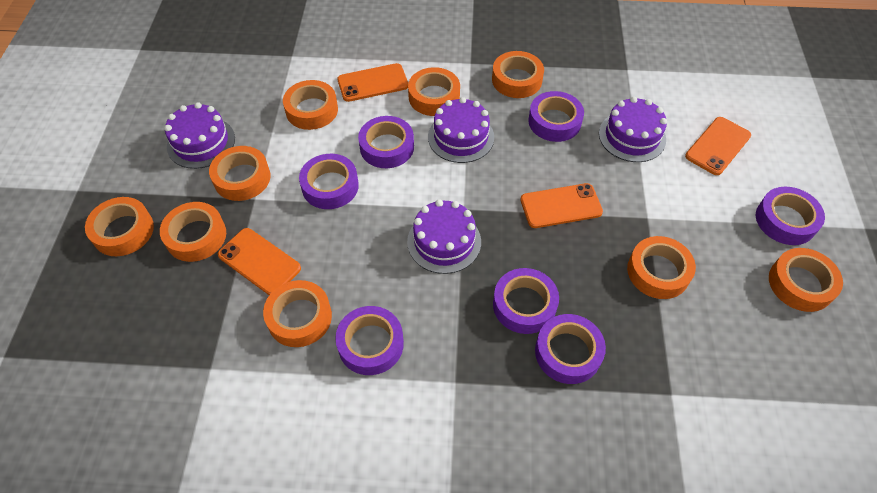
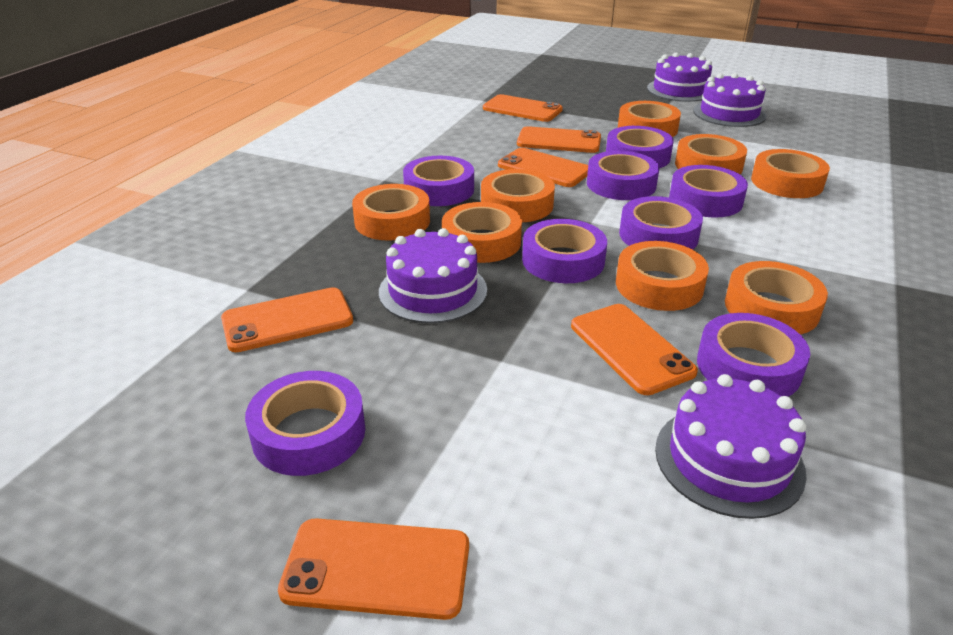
orange phone: 4 -> 6
orange tape: 9 -> 8
purple tape: 7 -> 8

